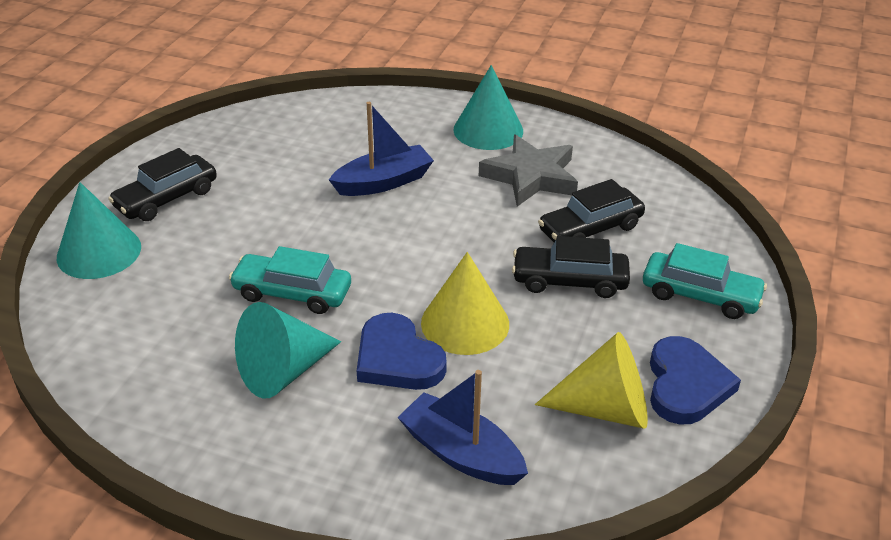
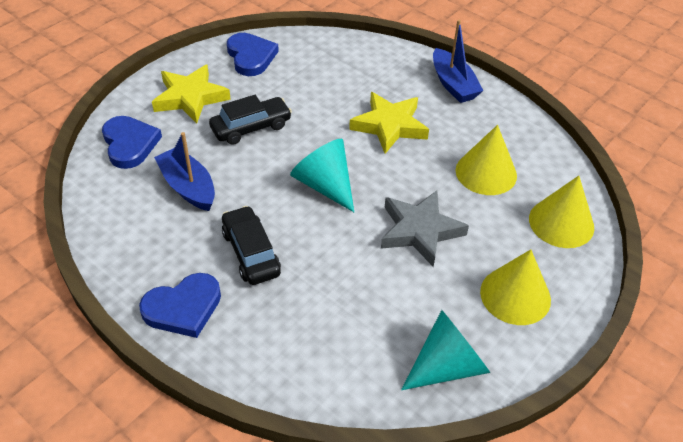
black car: 3 -> 2
blue heart: 2 -> 3
turquoise car: 2 -> 0
turquoise cone: 3 -> 2
yellow cone: 2 -> 3
yellow star: 0 -> 2

